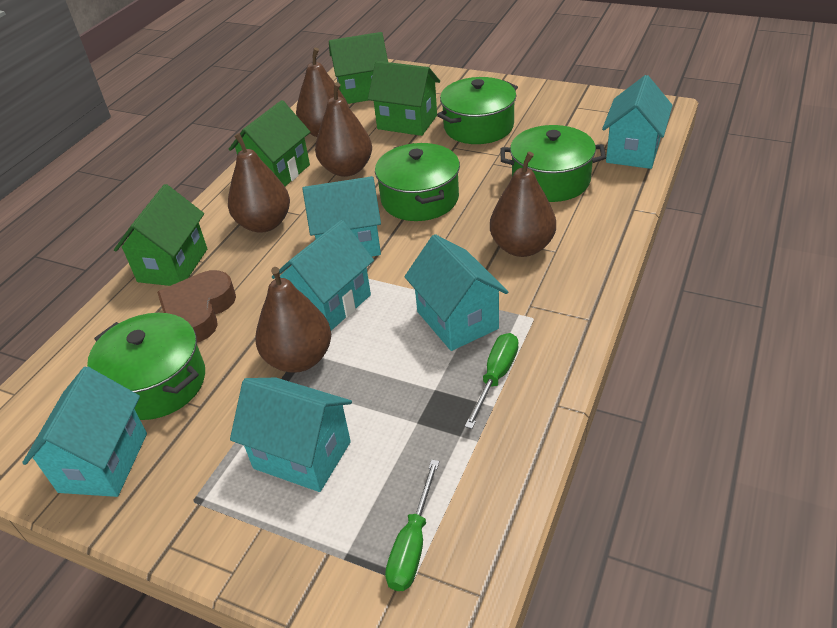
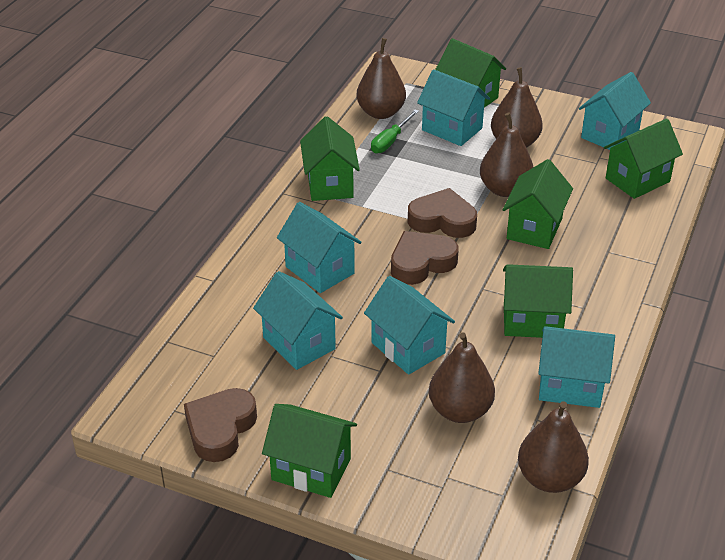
brown heart: 1 -> 3
green house: 4 -> 6
green pot: 4 -> 0
green screwdriver: 2 -> 1

